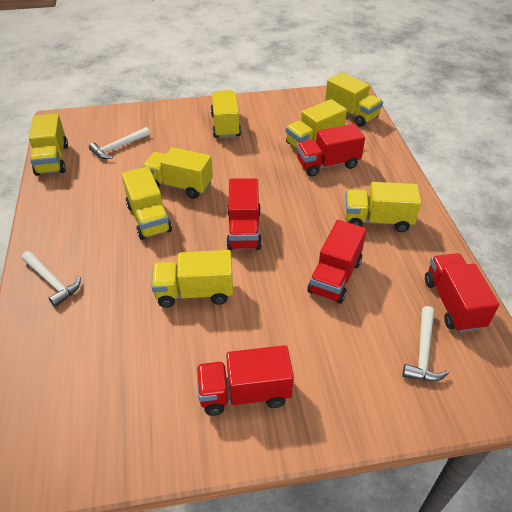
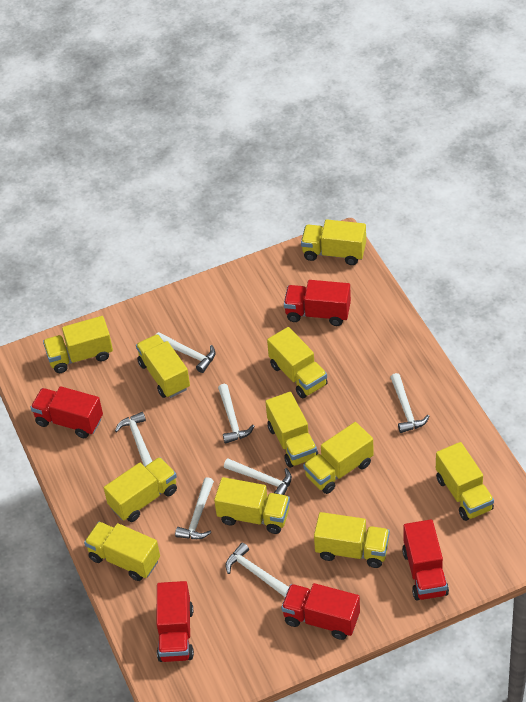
white hammer: 3 -> 7
yellow truck: 8 -> 11

